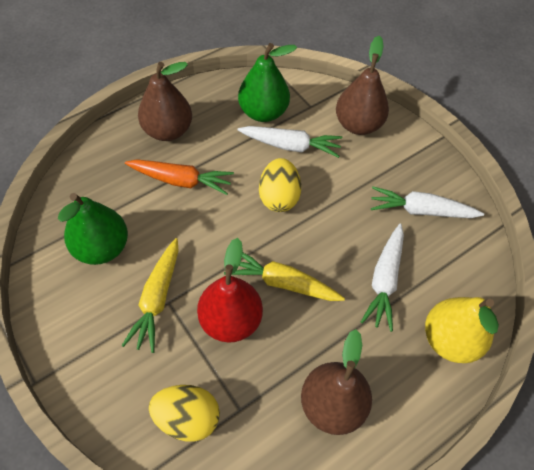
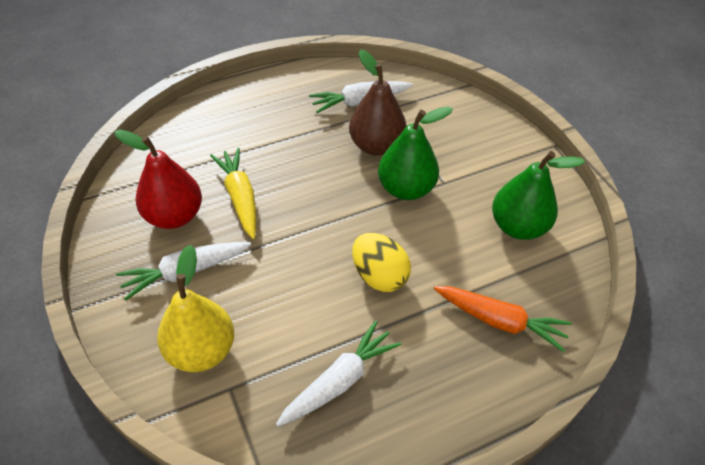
brown pear: 3 -> 1
yellow carrot: 2 -> 1
yellow egg: 2 -> 1

